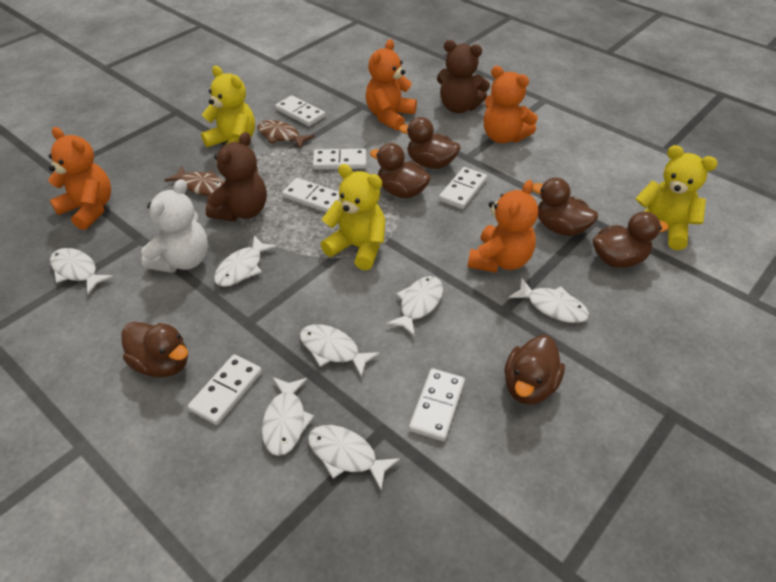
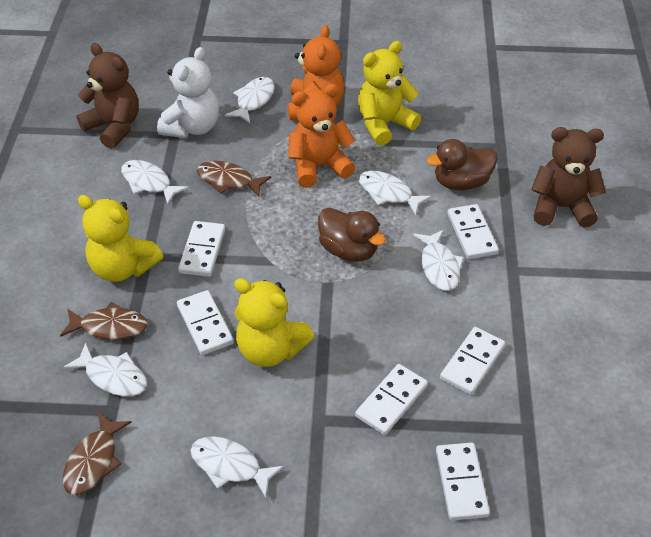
brown duck: 6 -> 2
brown fish: 2 -> 3
orange teddy bear: 4 -> 2
white fish: 7 -> 6

